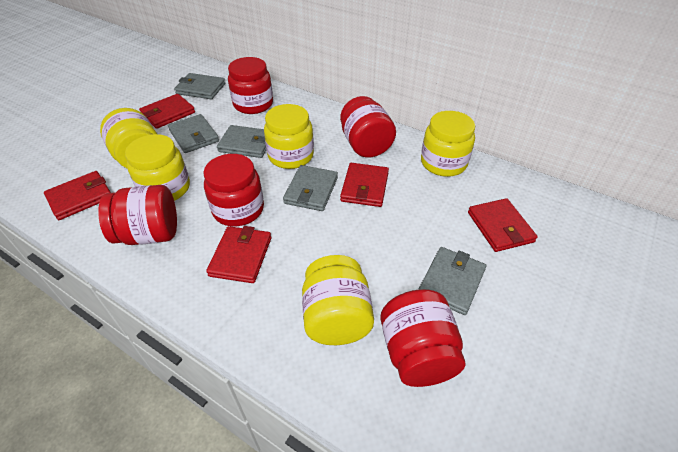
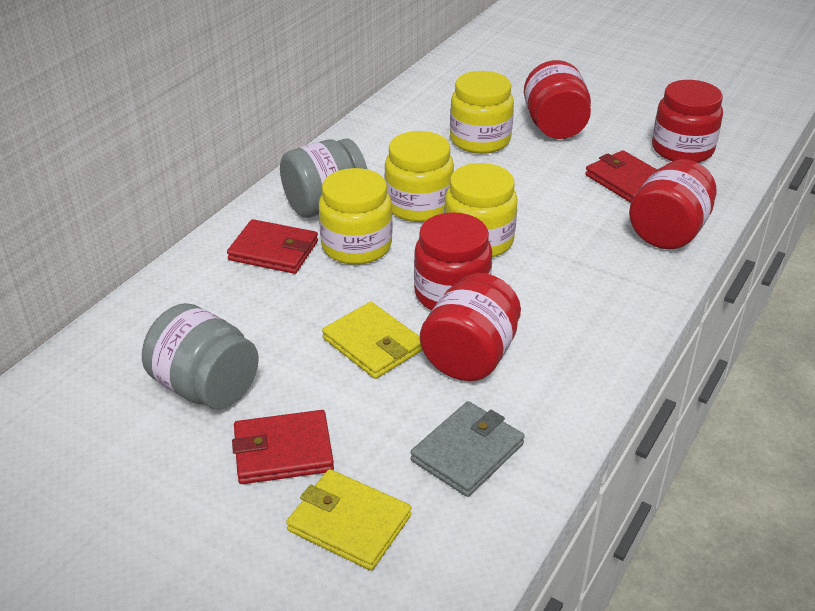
grey jar: 0 -> 2
grey wallet: 5 -> 1
red wallet: 5 -> 3
yellow jar: 5 -> 4
yellow wallet: 0 -> 2

